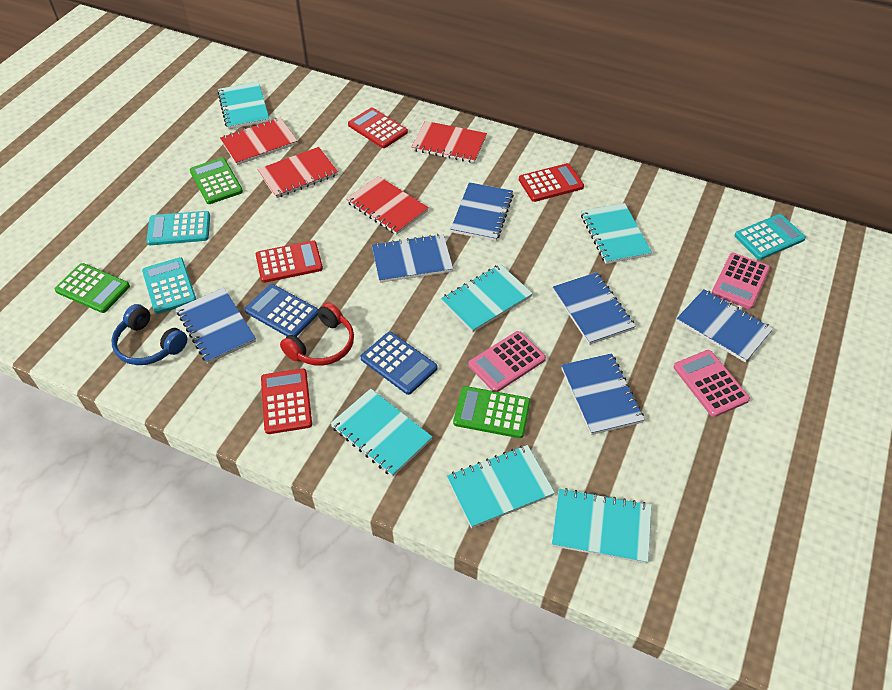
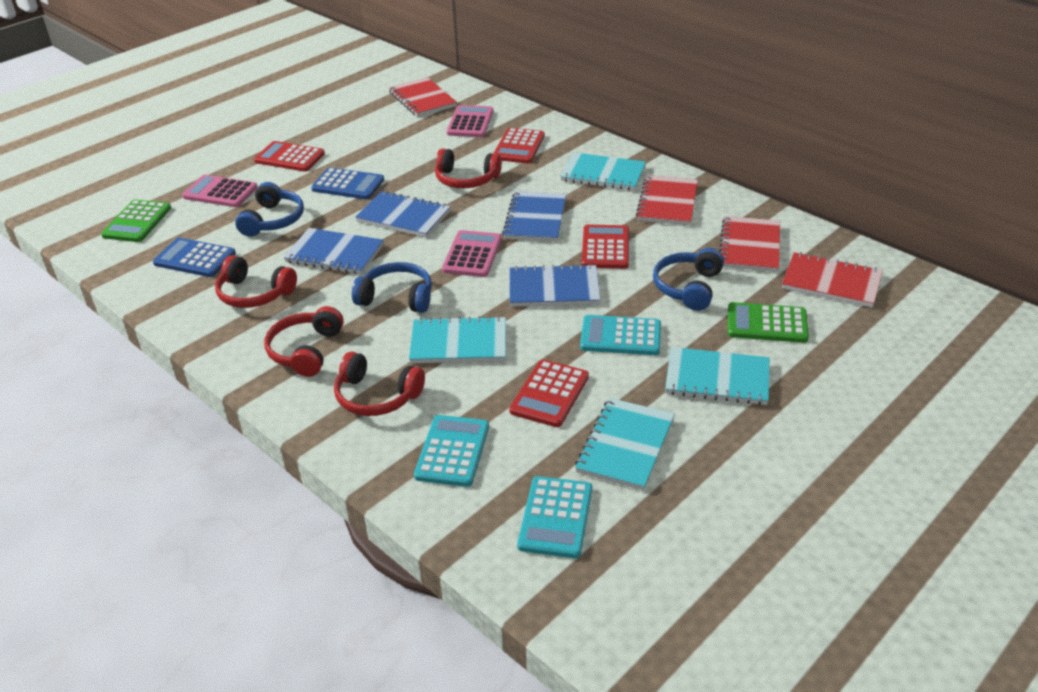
blue headphones: 1 -> 3
blue notebook: 6 -> 4
green calculator: 3 -> 2
red headphones: 1 -> 4
turquoise notebook: 6 -> 4

